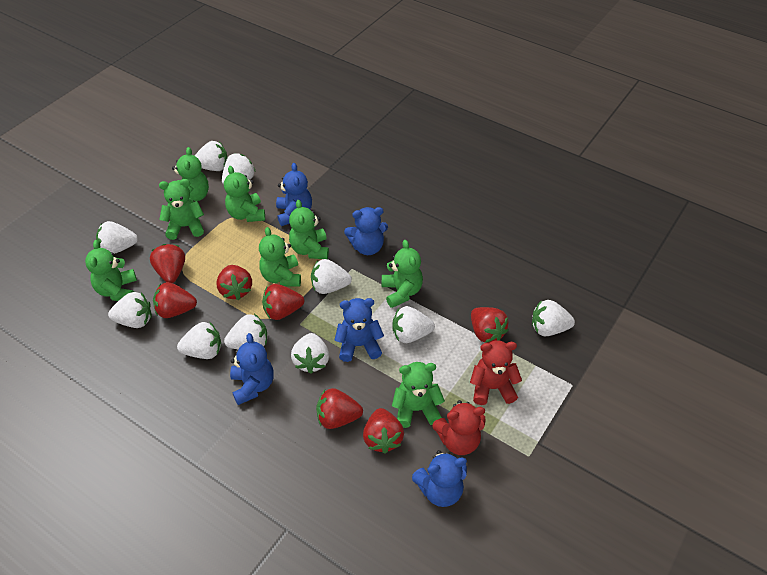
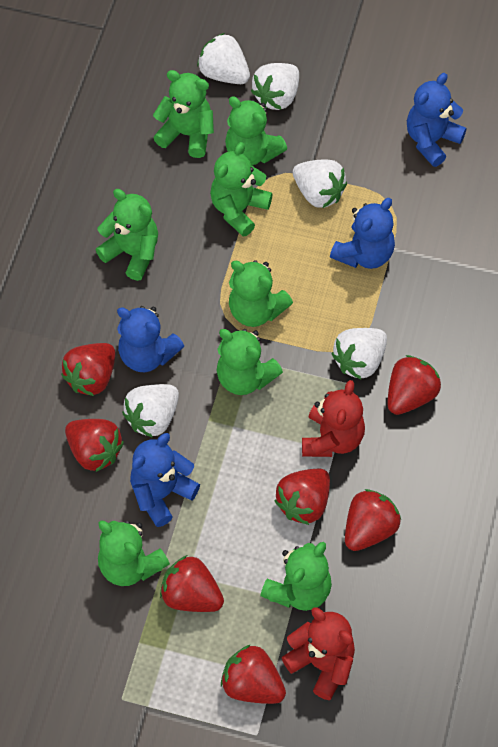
blue teddy bear: 5 -> 4
white strawberry: 10 -> 5

